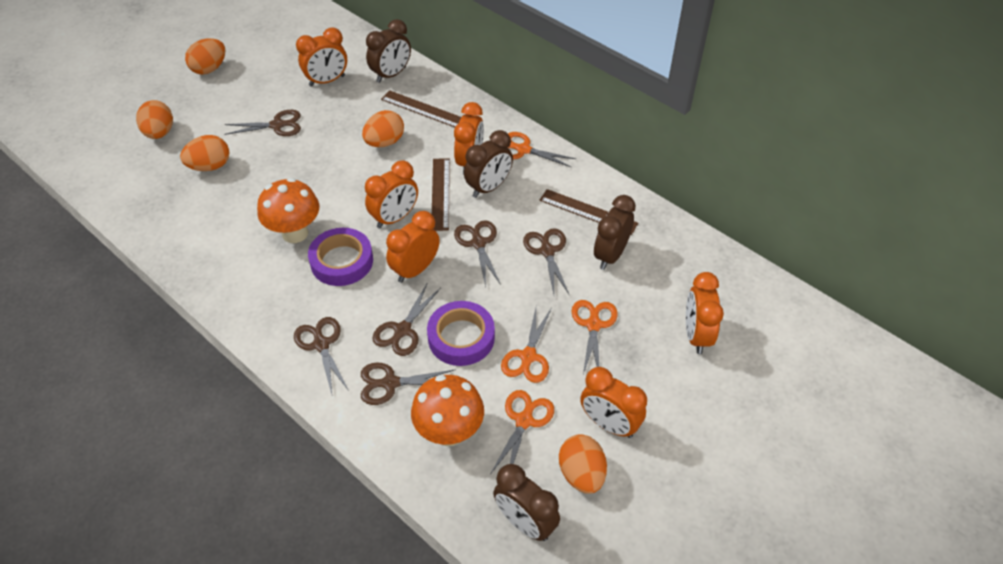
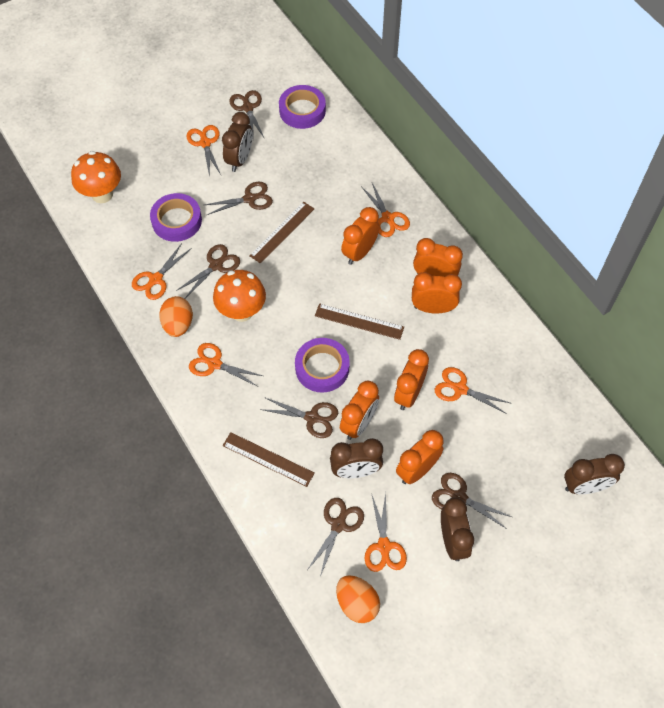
orange egg: 5 -> 2
orange scissors: 4 -> 6
purple tape: 2 -> 3

